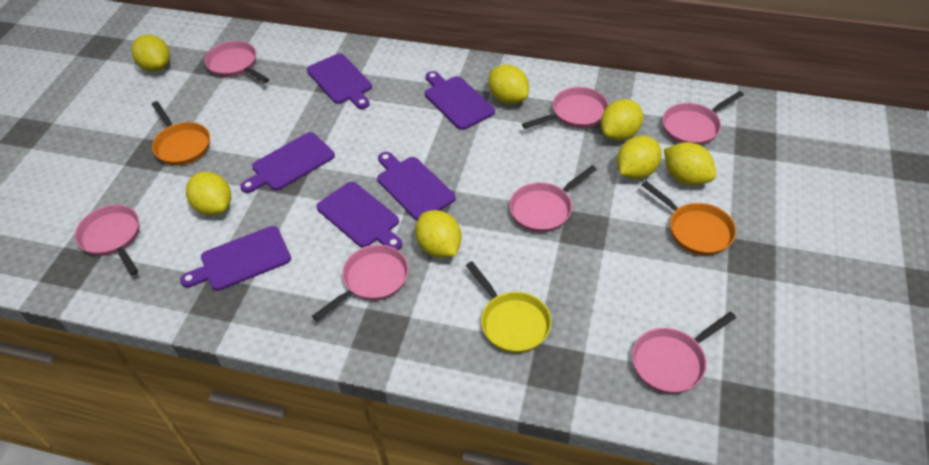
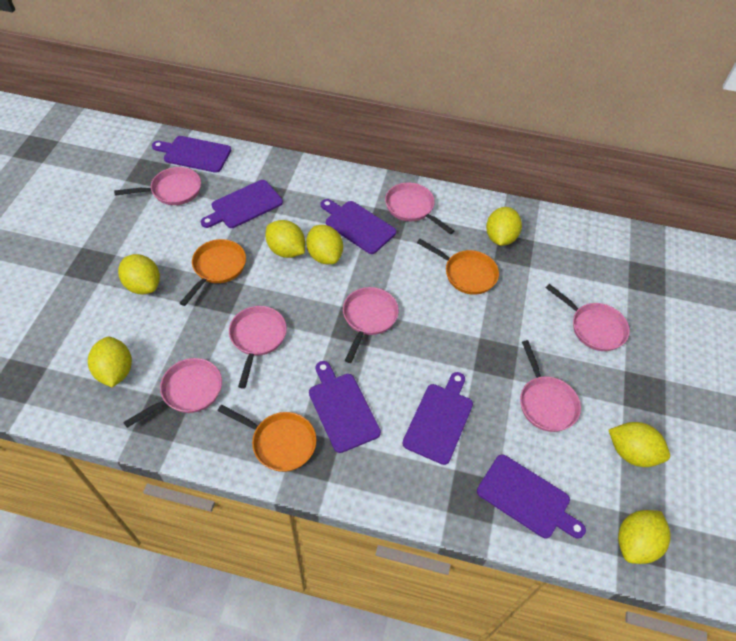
orange pan: 2 -> 3
yellow pan: 1 -> 0

